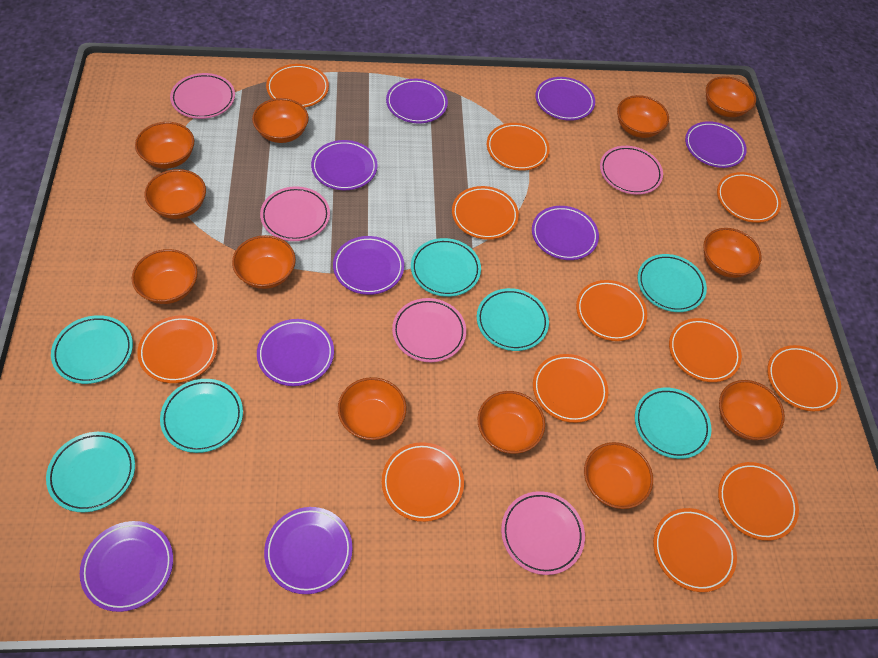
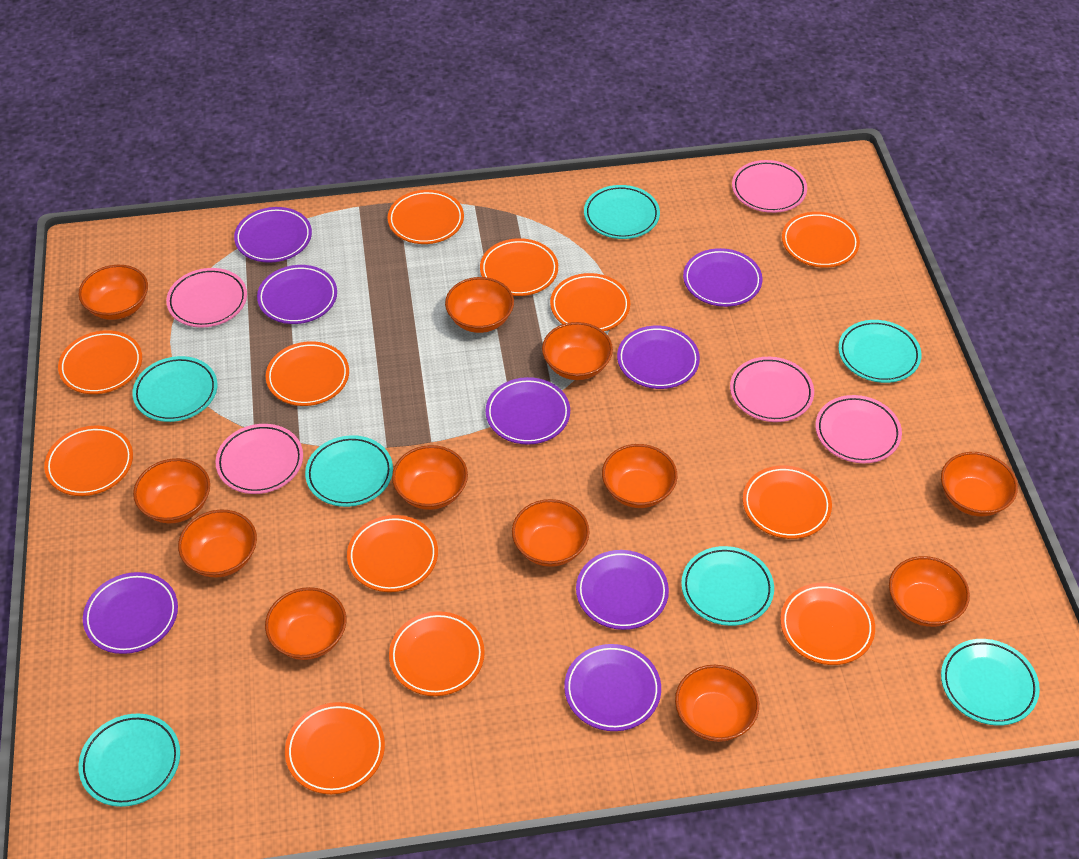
purple plate: 9 -> 8

